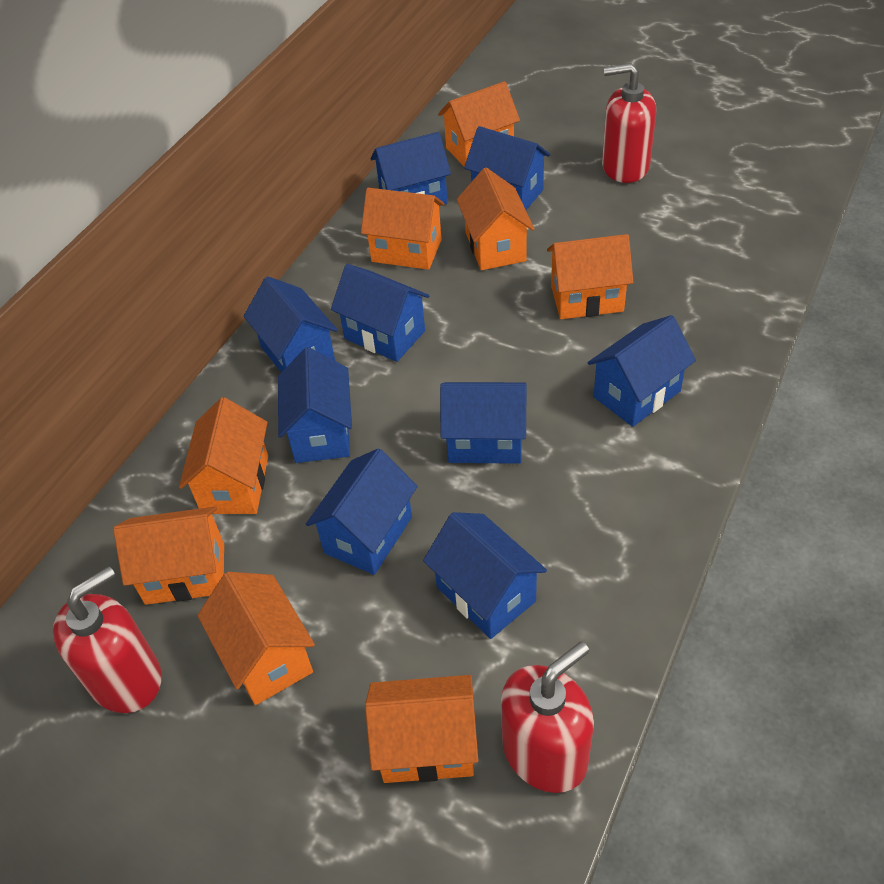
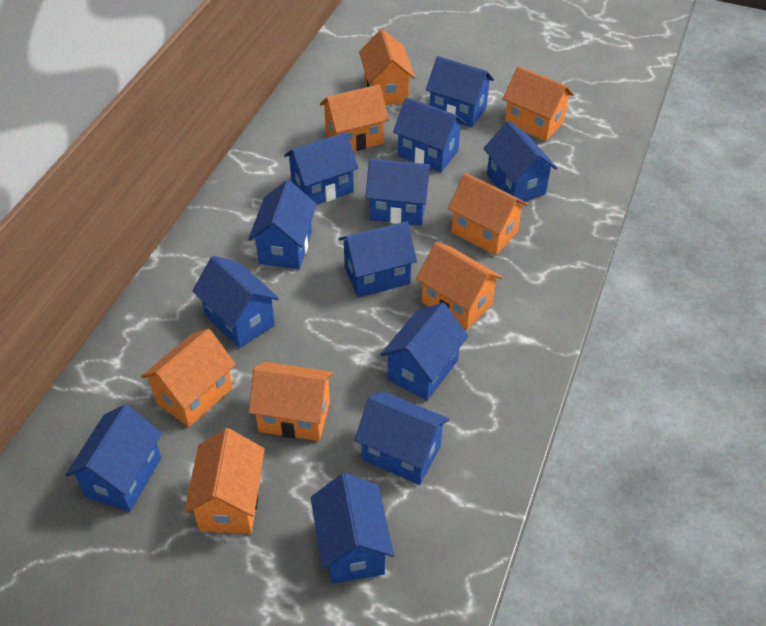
blue house: 9 -> 12
red soap dispenser: 3 -> 0

